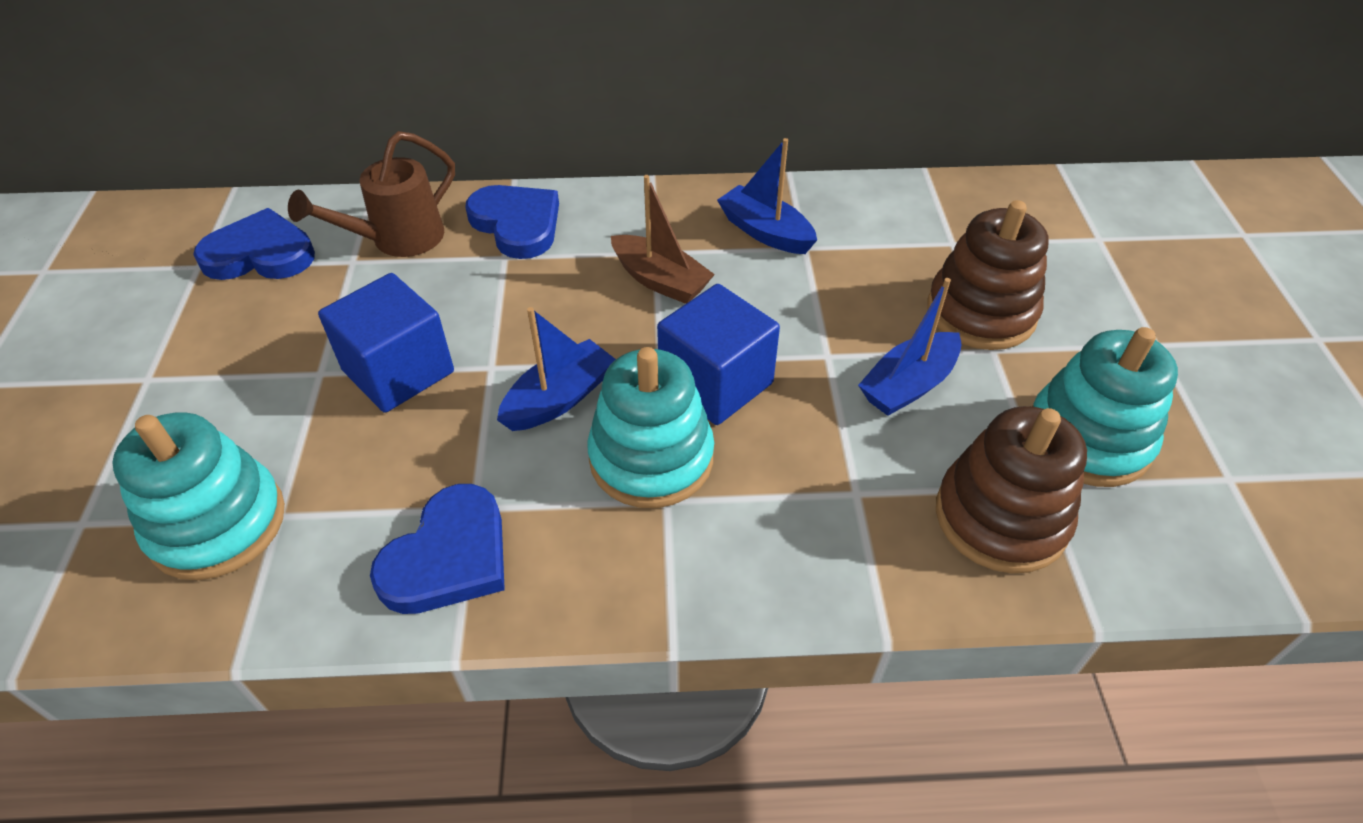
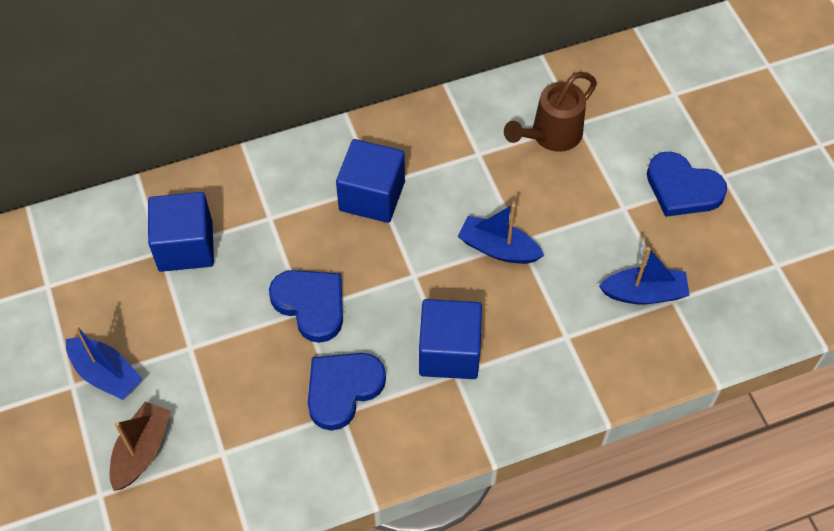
blue cube: 2 -> 3
brown stacking toy: 2 -> 0
turquoise stacking toy: 3 -> 0

